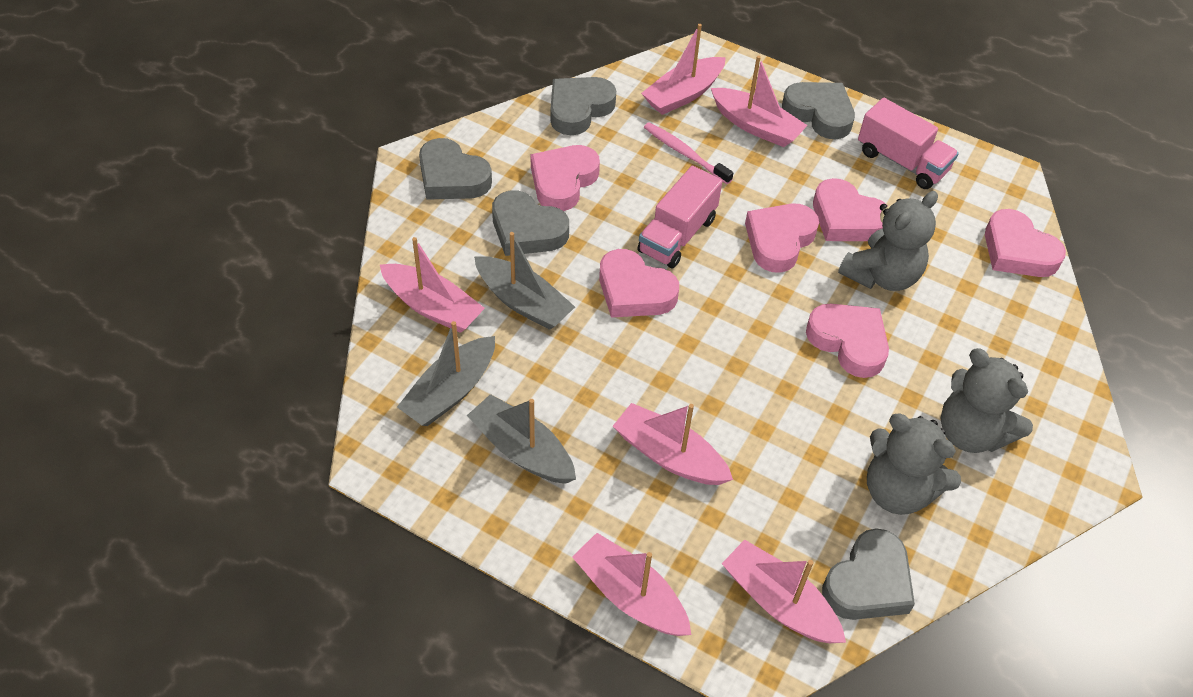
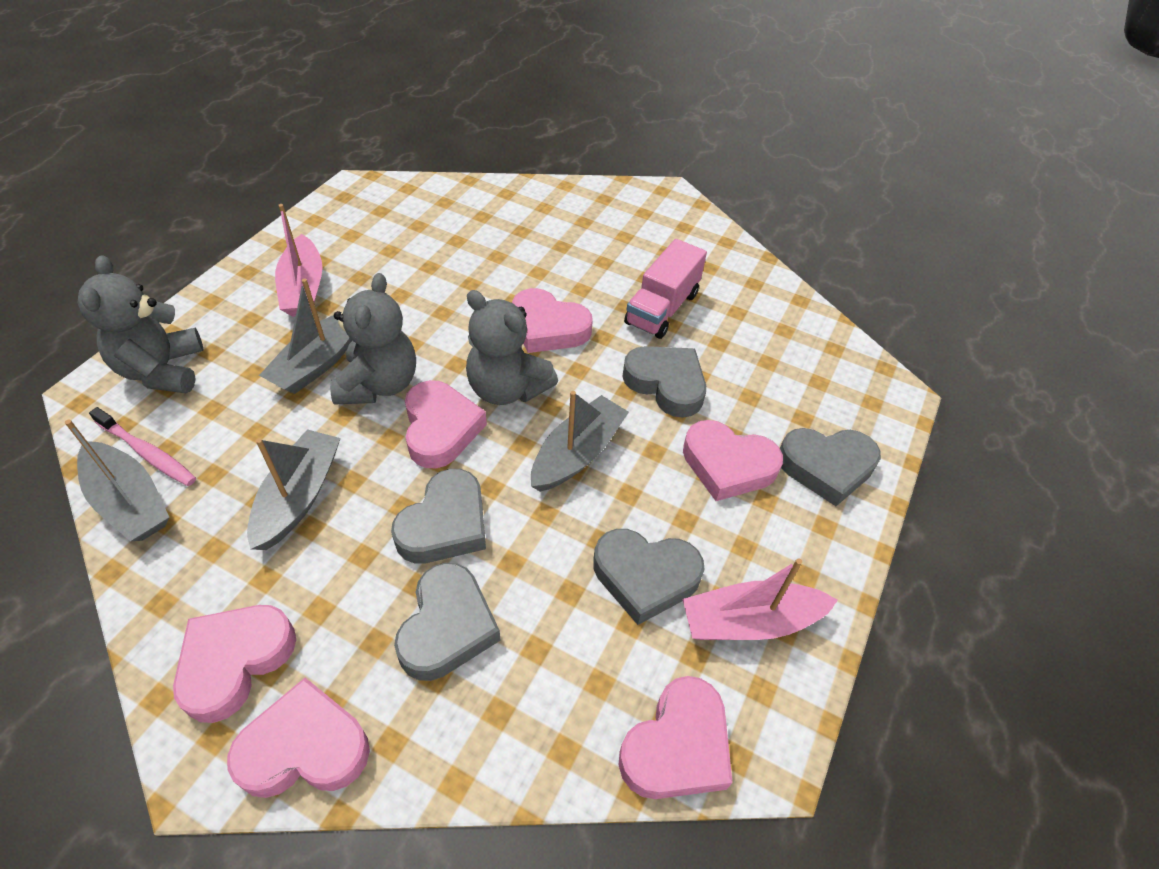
grey boat: 3 -> 4
pink boat: 6 -> 2
pink truck: 2 -> 1

